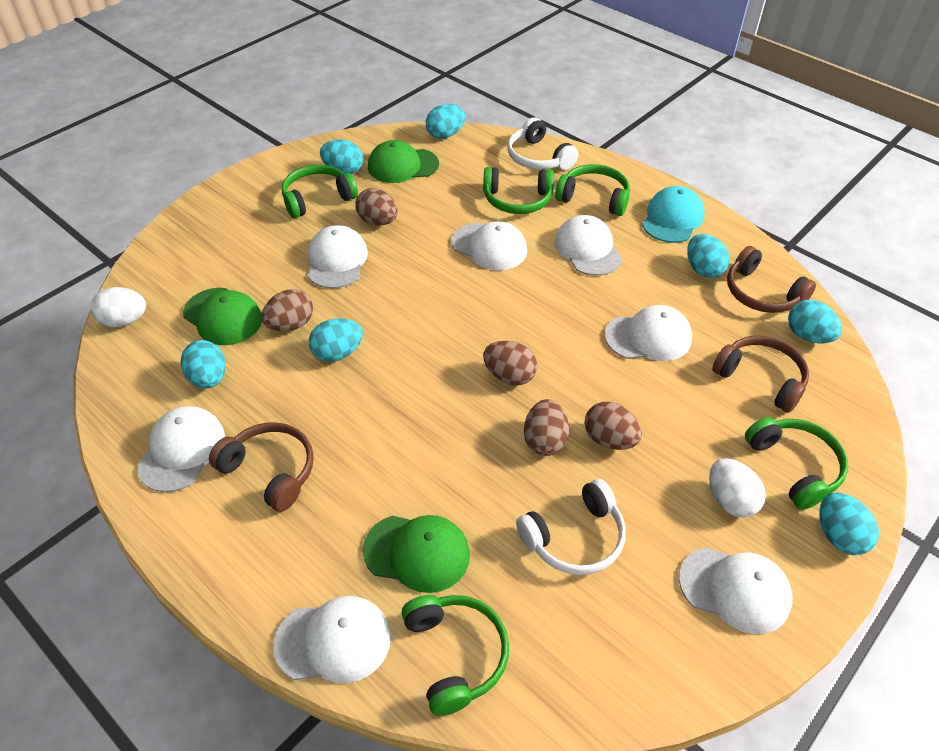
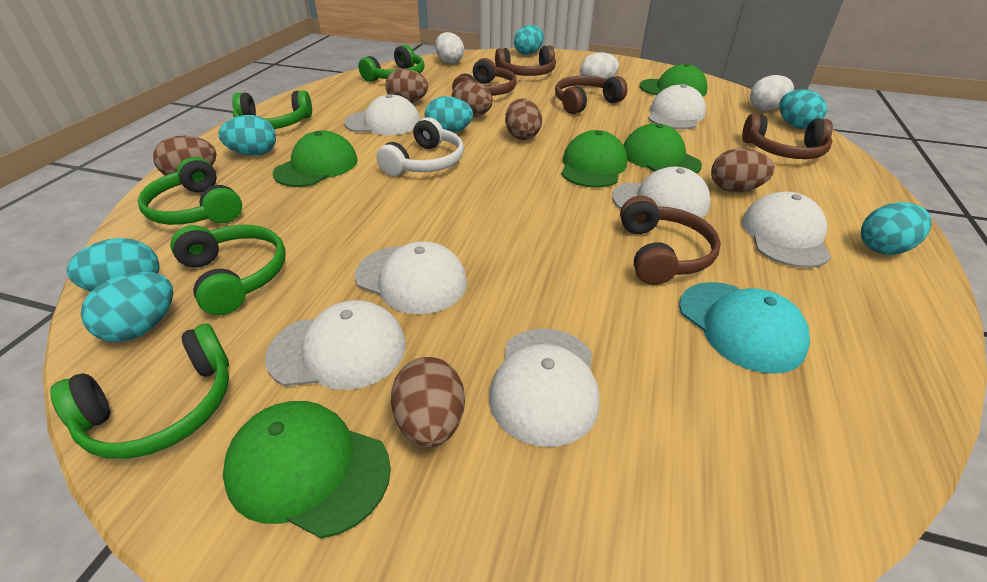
brown egg: 5 -> 6
brown headphones: 3 -> 5
green cap: 3 -> 5
white egg: 2 -> 3
white headphones: 2 -> 1

